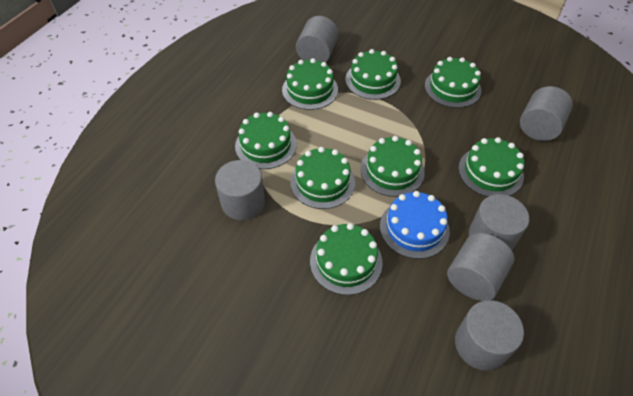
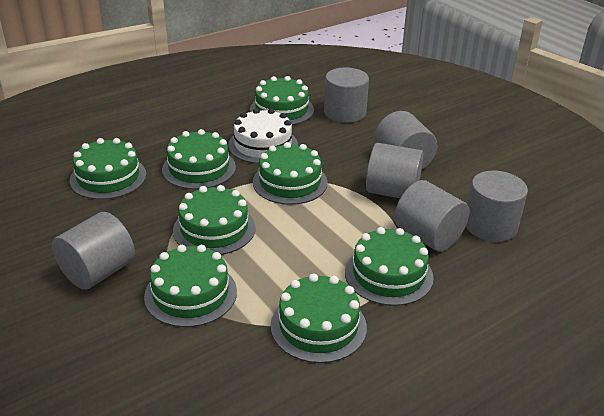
blue cake: 1 -> 0
white cake: 0 -> 1

